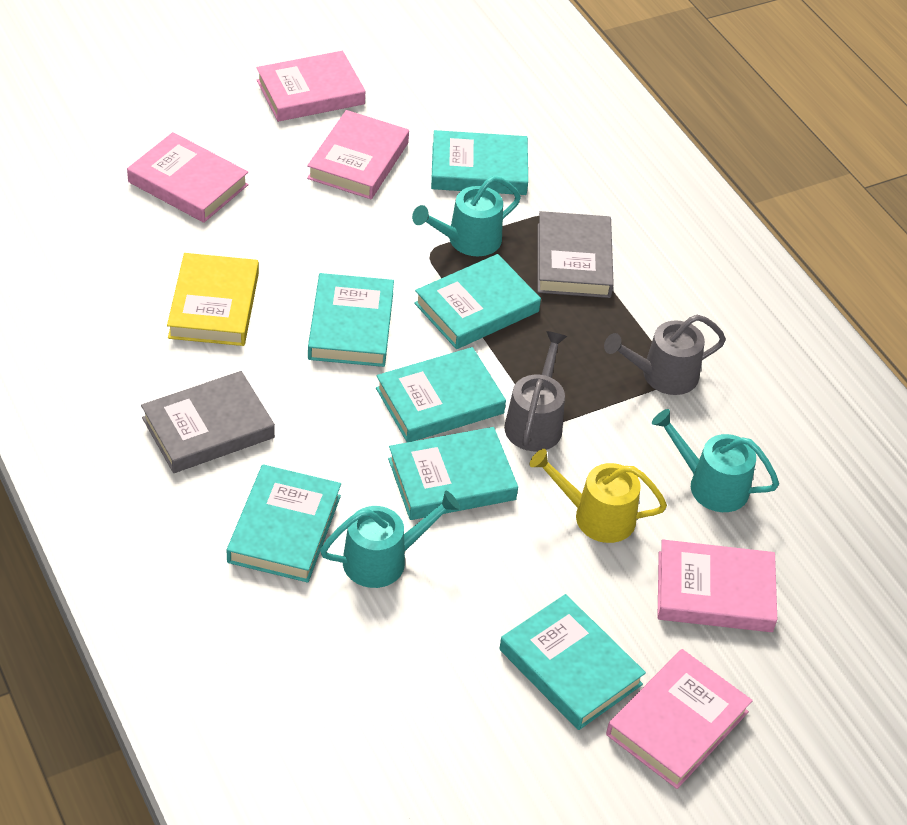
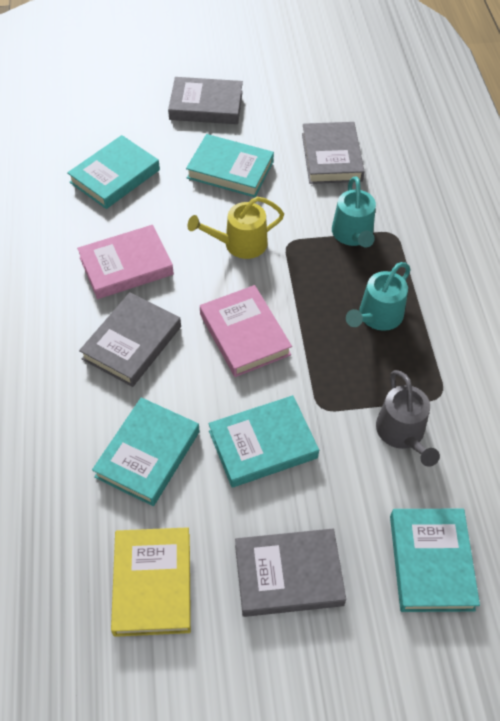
grey book: 2 -> 4
grey watering can: 2 -> 1
pink book: 5 -> 2
turquoise book: 7 -> 5
turquoise watering can: 3 -> 2

